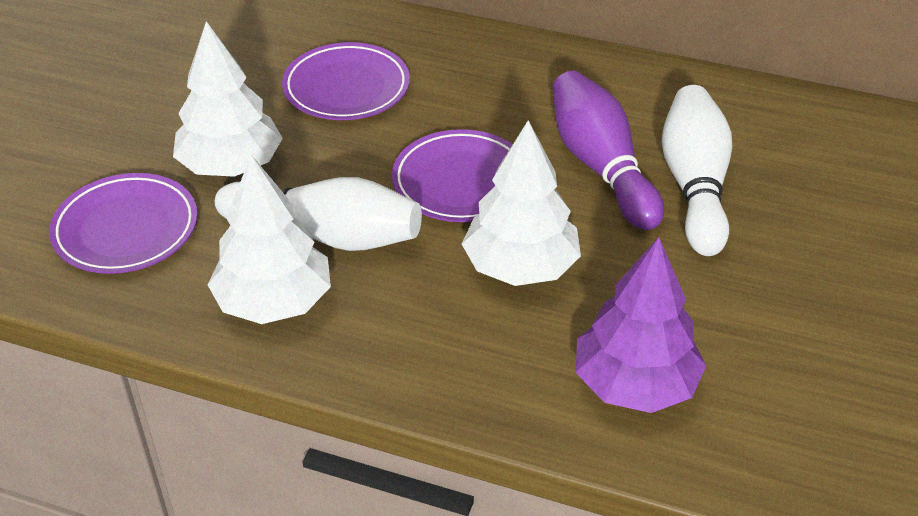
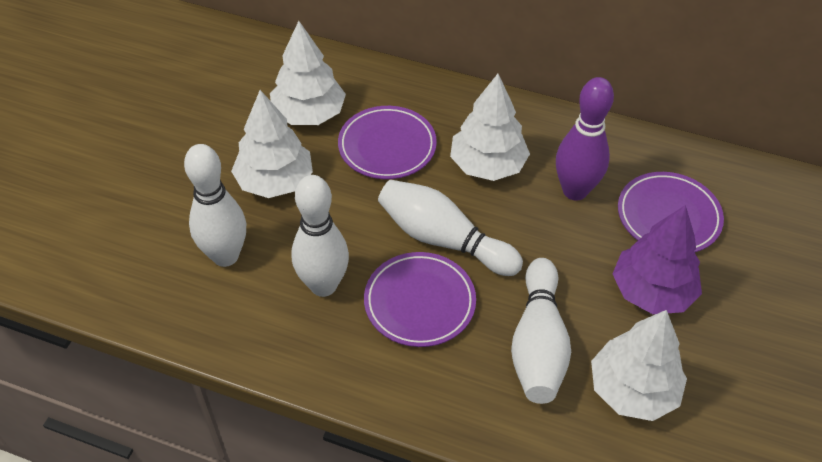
white bowling pin: 2 -> 4
white tree: 3 -> 4

